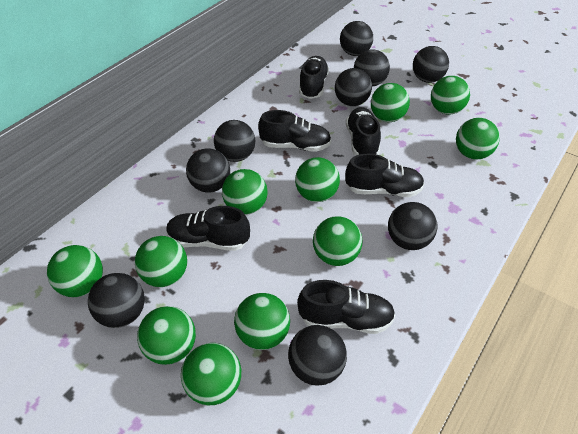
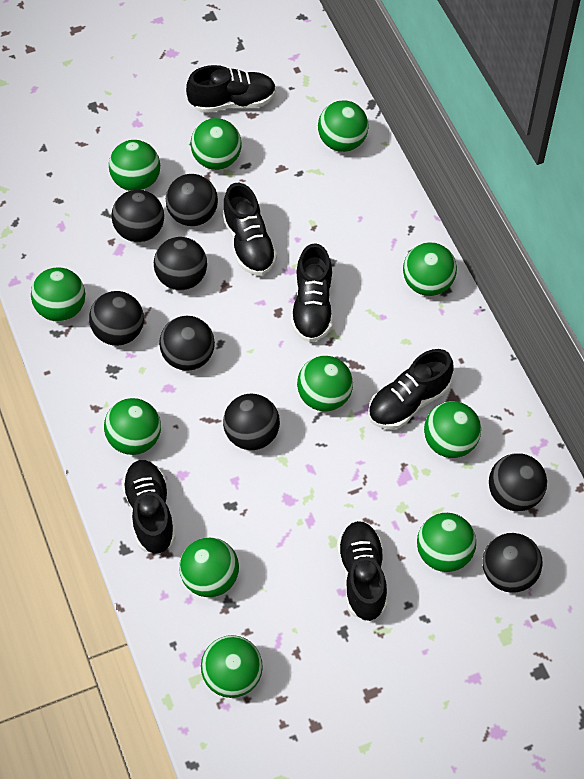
black ball: 9 -> 8

